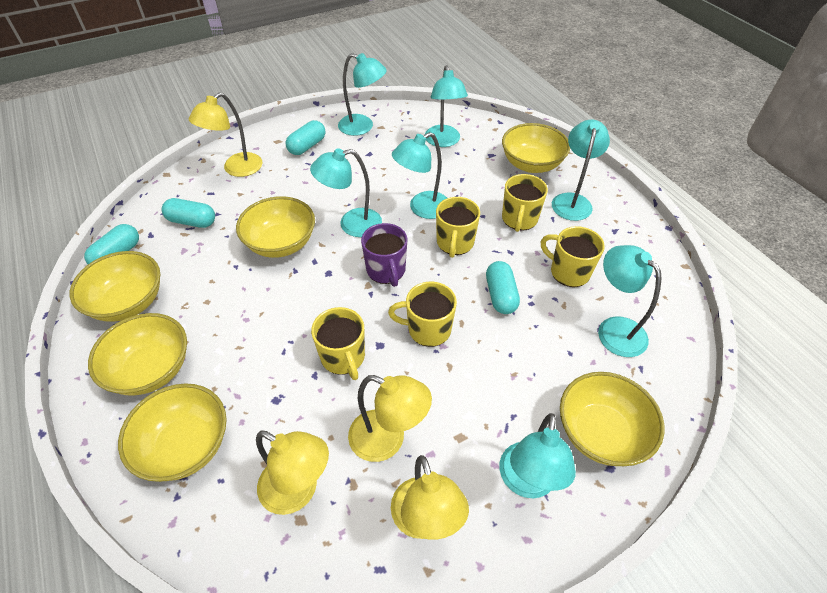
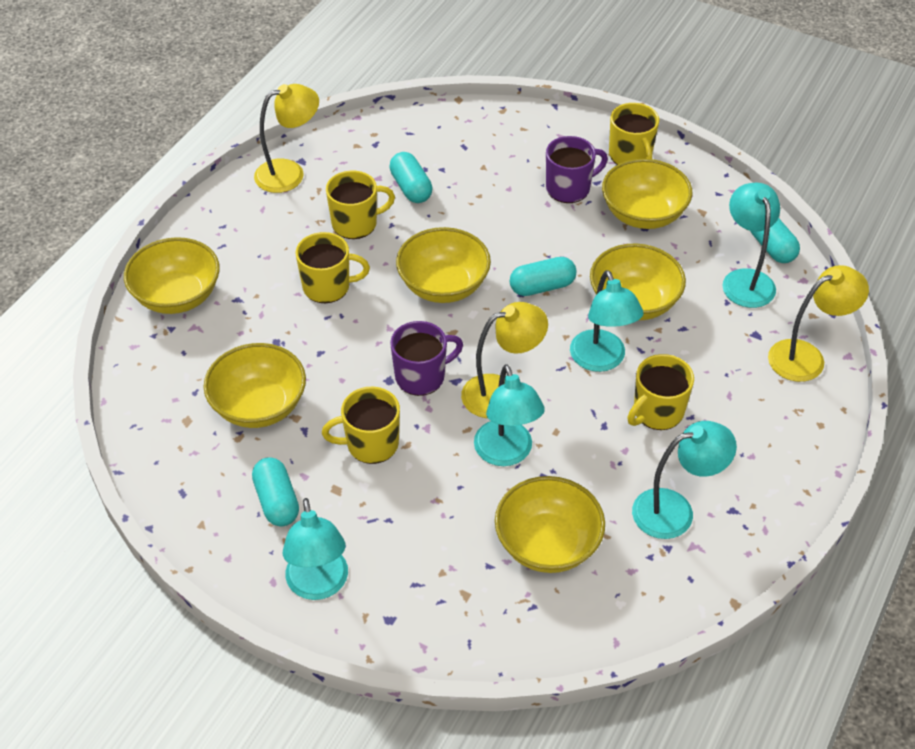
purple mug: 1 -> 2
turquoise lamp: 7 -> 5
yellow lamp: 4 -> 3

